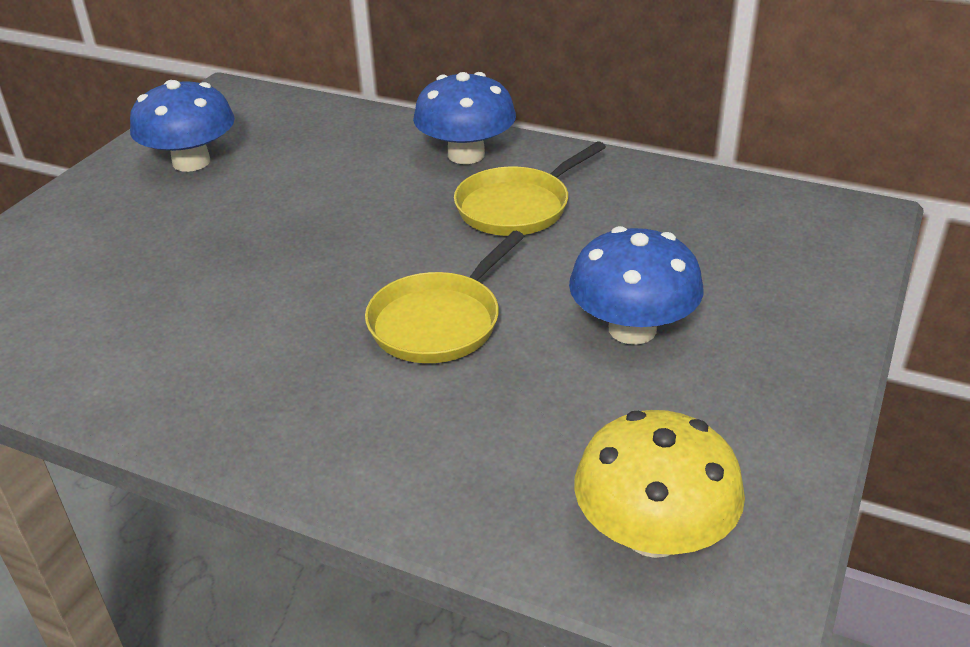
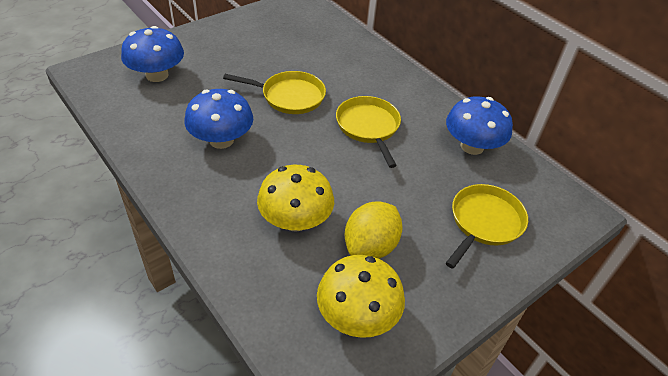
yellow lemon: 0 -> 1
yellow mushroom: 1 -> 2
yellow pan: 2 -> 3

